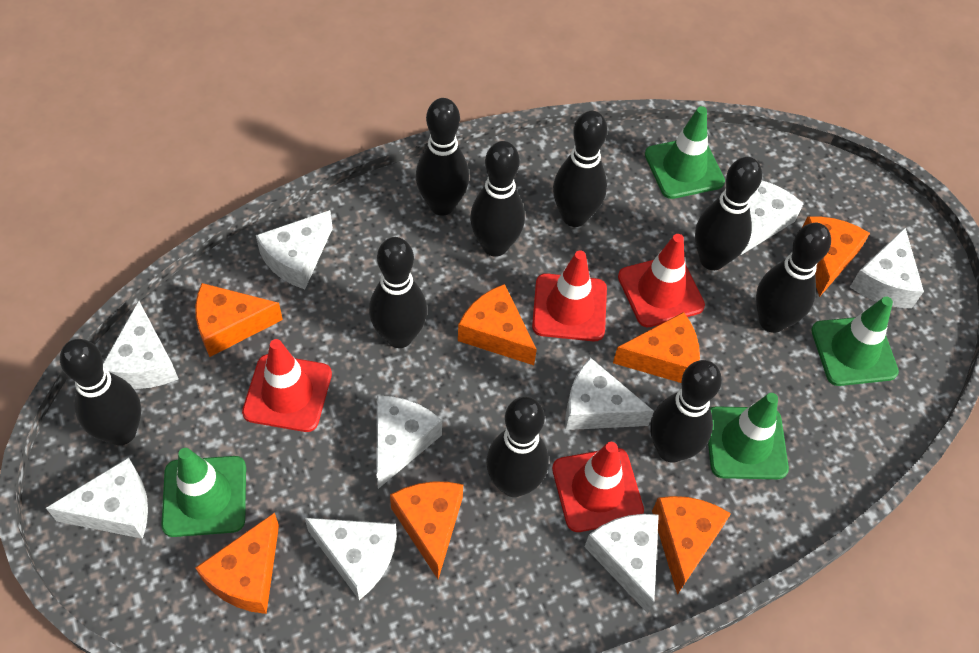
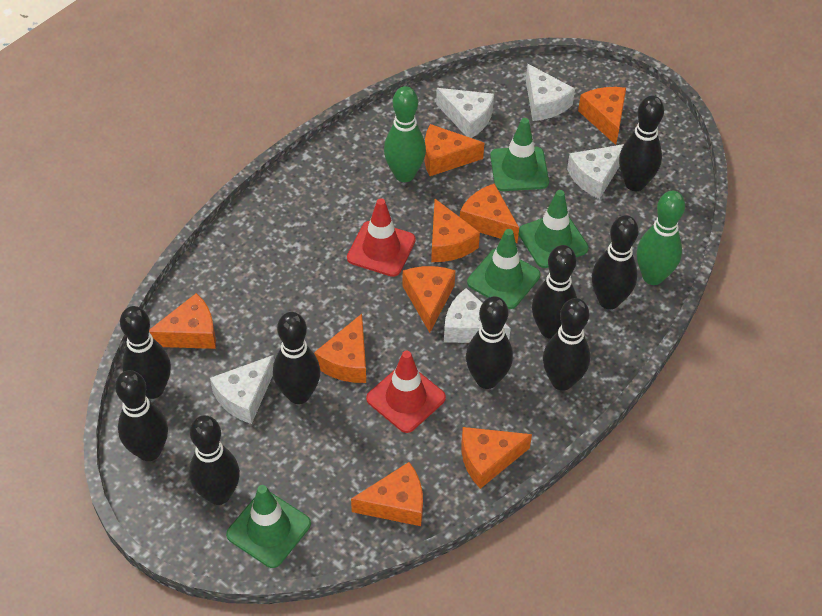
green bowling pin: 0 -> 2
orange cheese: 7 -> 9
red traffic cone: 4 -> 2
white cheese: 9 -> 5

